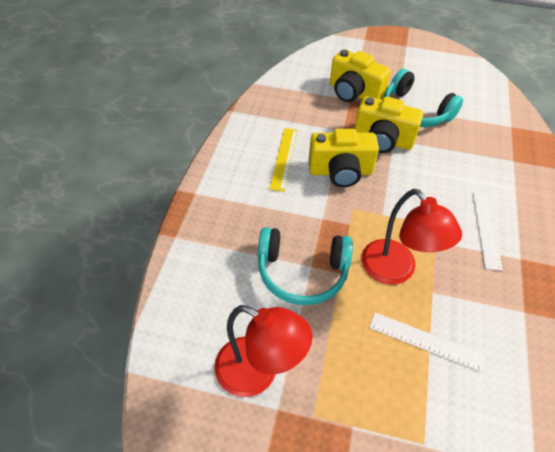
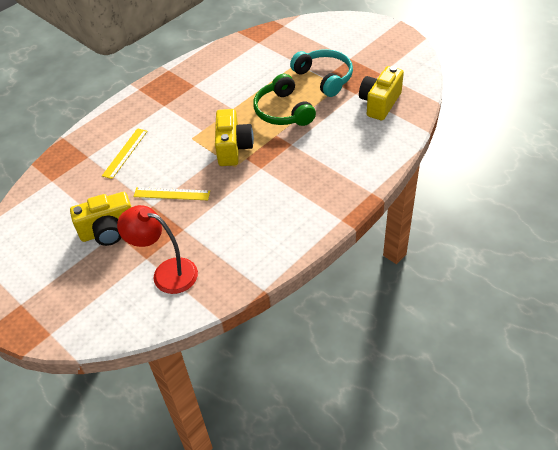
green headphones: 0 -> 1
red lamp: 2 -> 1
turquoise headphones: 2 -> 1
white ruler: 2 -> 0
yellow ruler: 1 -> 2

